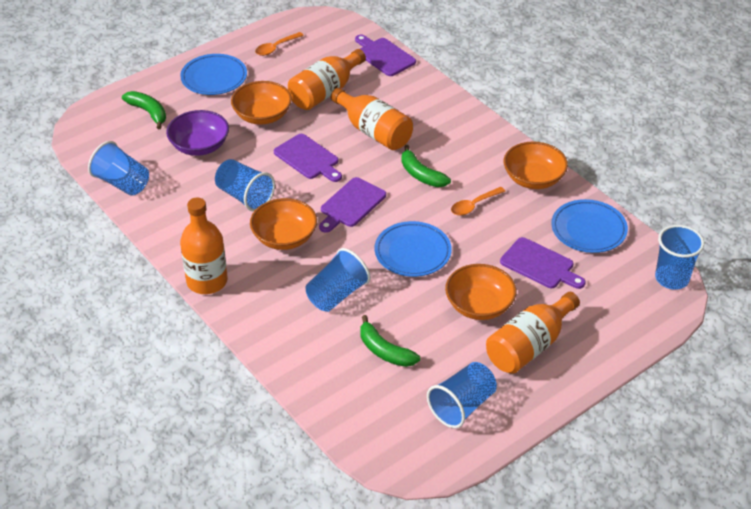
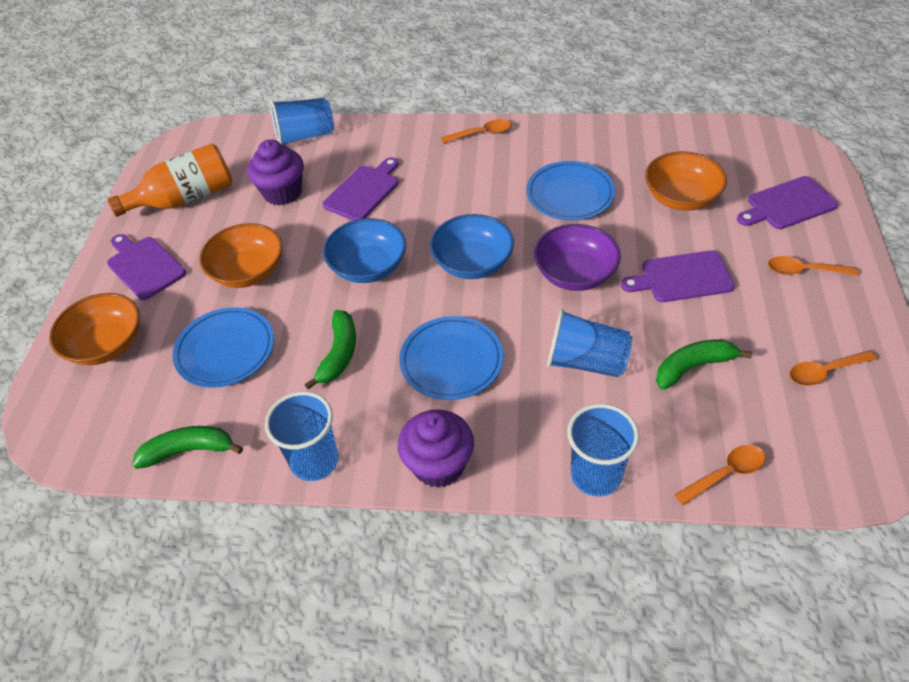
blue bowl: 0 -> 2
blue cup: 5 -> 4
orange bottle: 4 -> 1
orange bowl: 4 -> 3
orange spoon: 2 -> 4
purple cupcake: 0 -> 2

